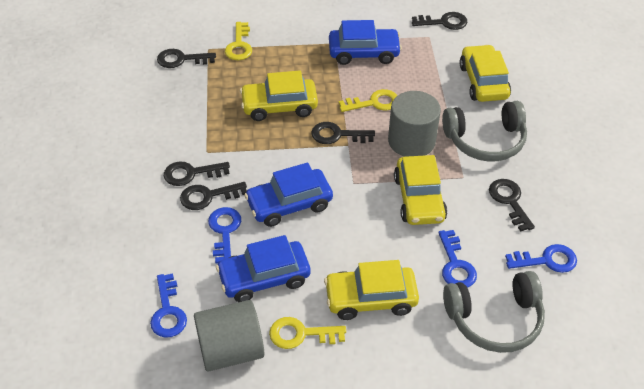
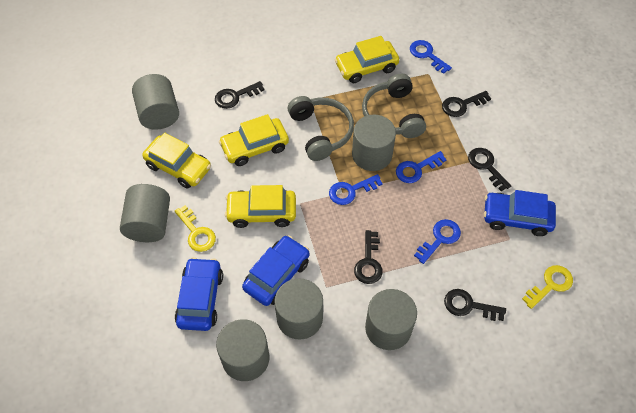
black key: 6 -> 5
grey cylinder: 2 -> 6
yellow key: 3 -> 2

